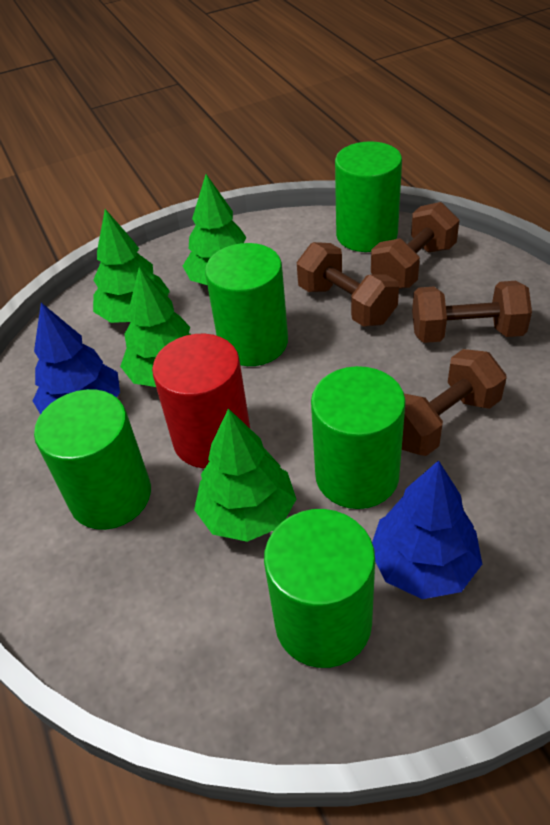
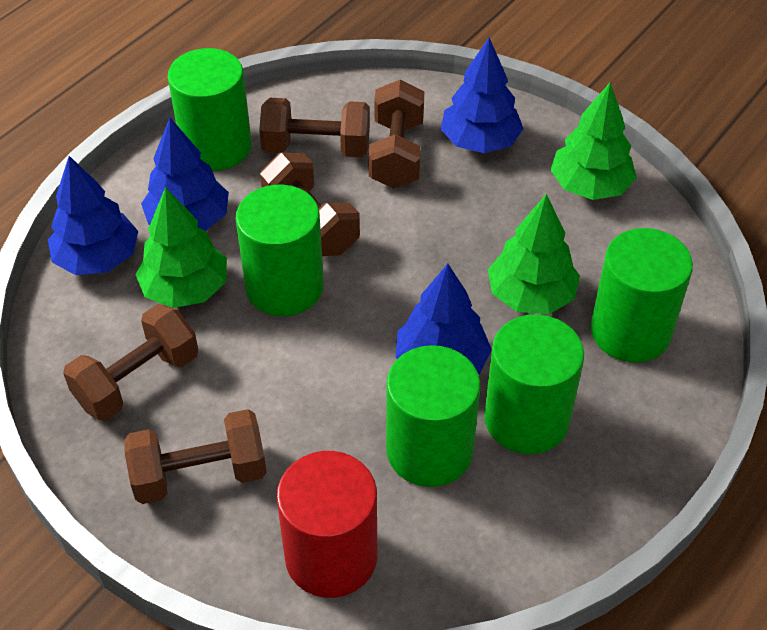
blue tree: 2 -> 4
brown dumbbell: 4 -> 5
green tree: 4 -> 3

